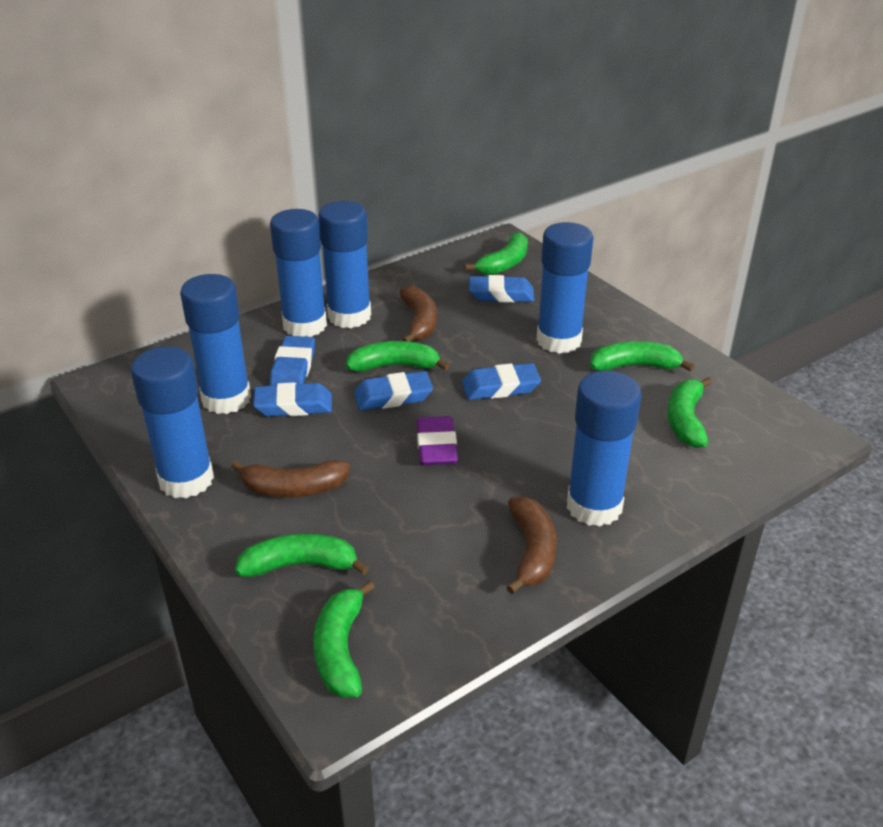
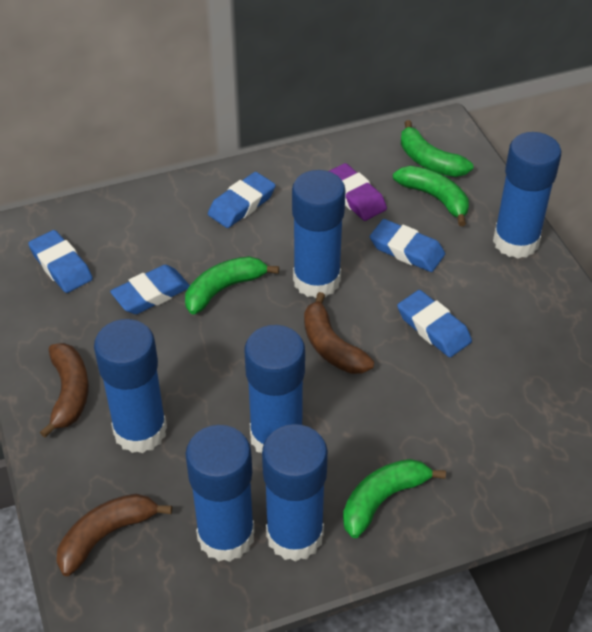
green banana: 6 -> 4

